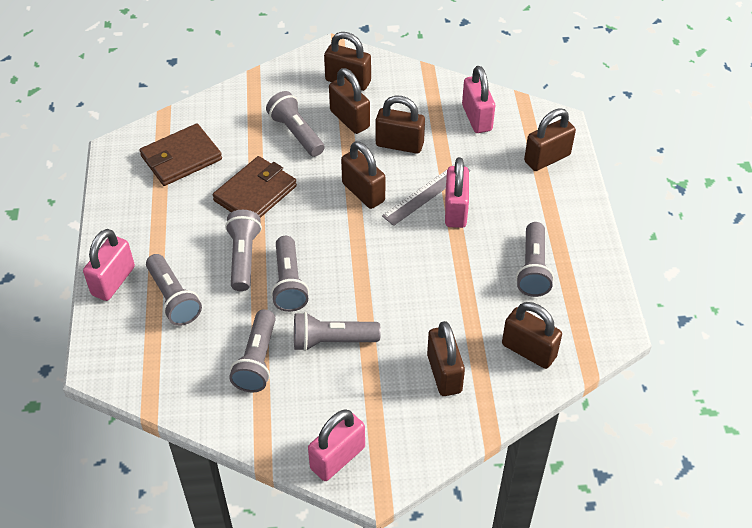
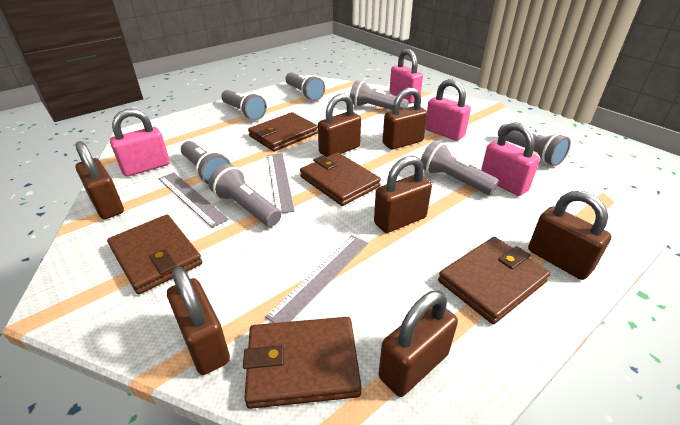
brown wallet: 2 -> 5
grey ruler: 1 -> 3

